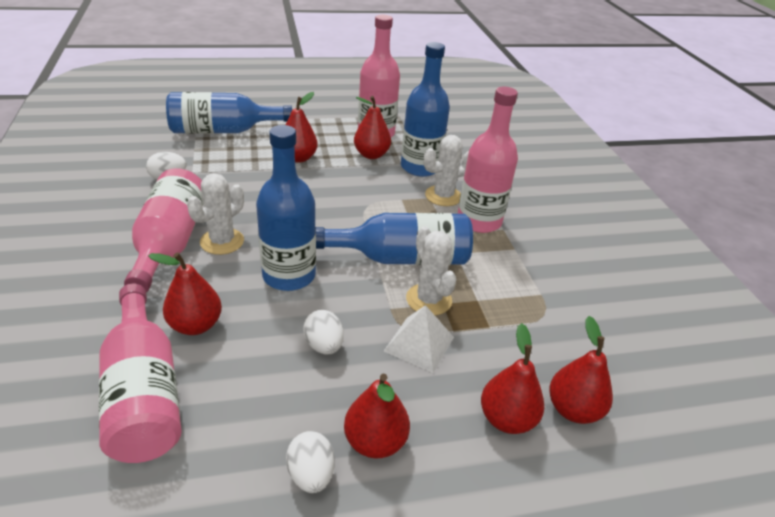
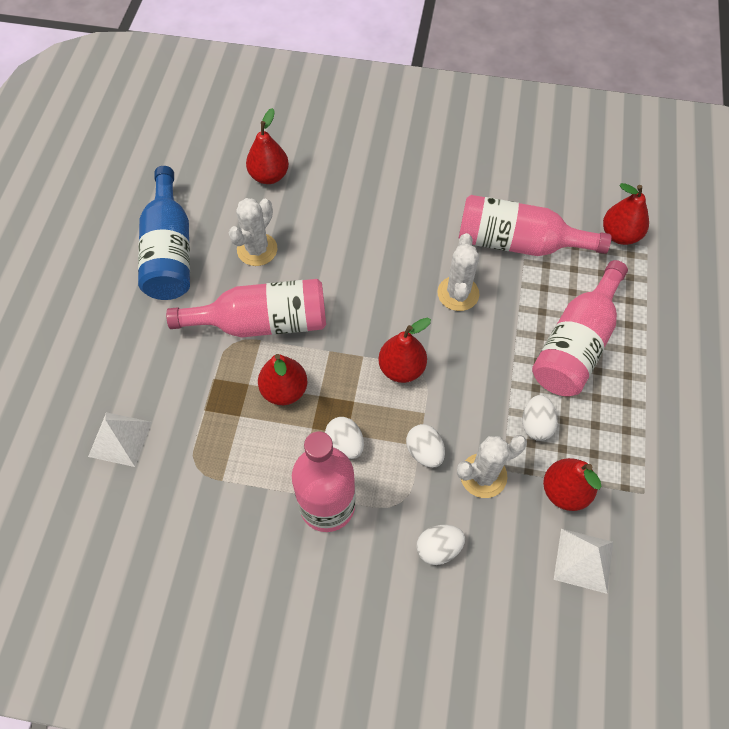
blue bottle: 4 -> 1
red pear: 6 -> 5
white egg: 3 -> 4
white pyramid: 1 -> 2

